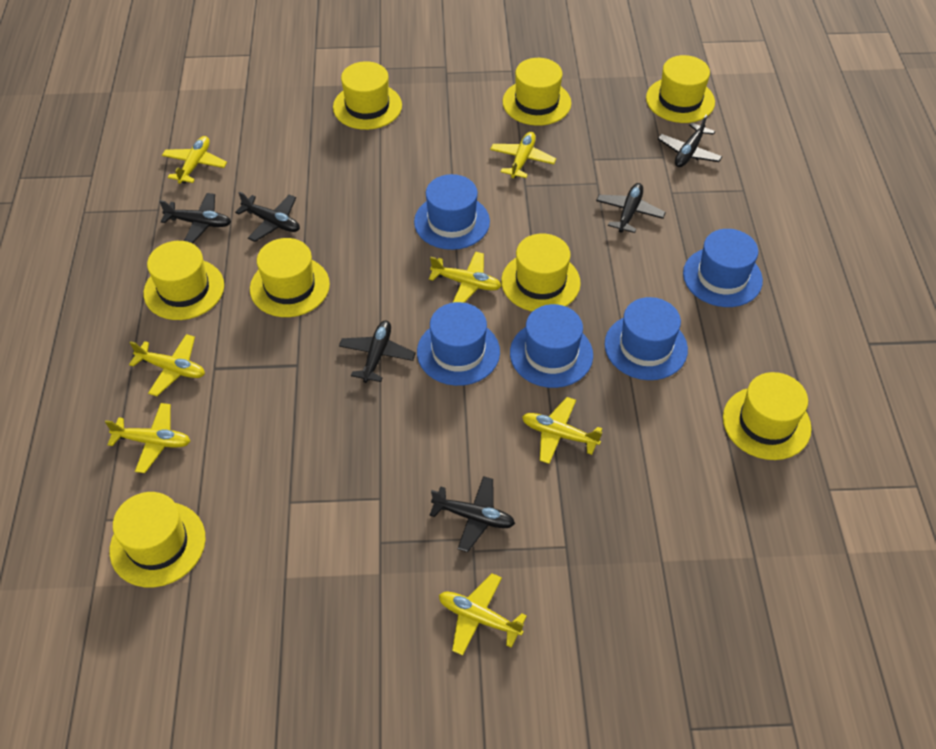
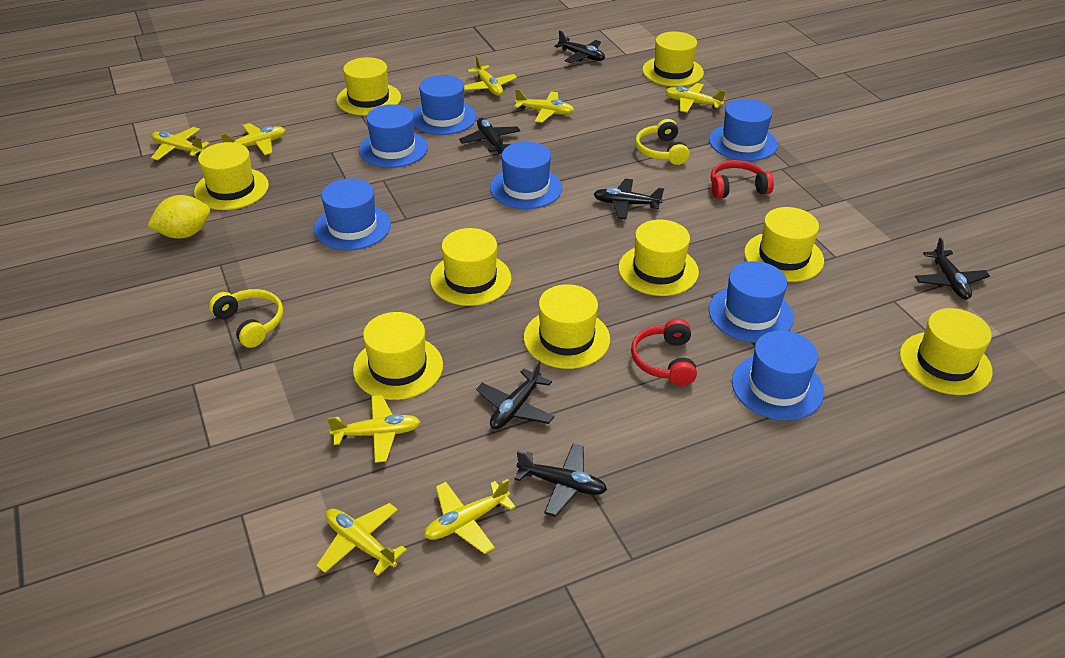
blue hat: 5 -> 7
red headphones: 0 -> 2
yellow hat: 8 -> 9
yellow headphones: 0 -> 2
yellow lemon: 0 -> 1
yellow plane: 7 -> 8

